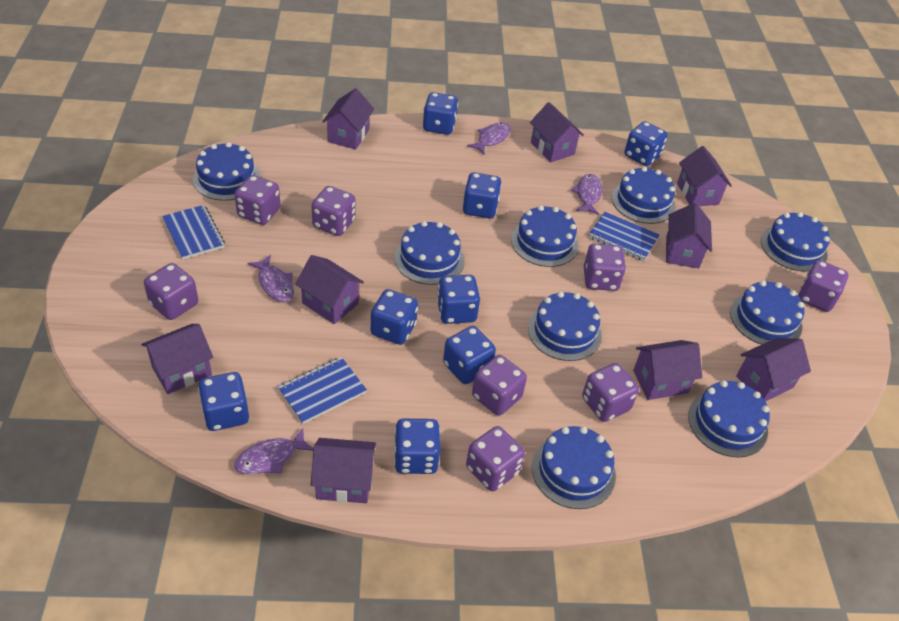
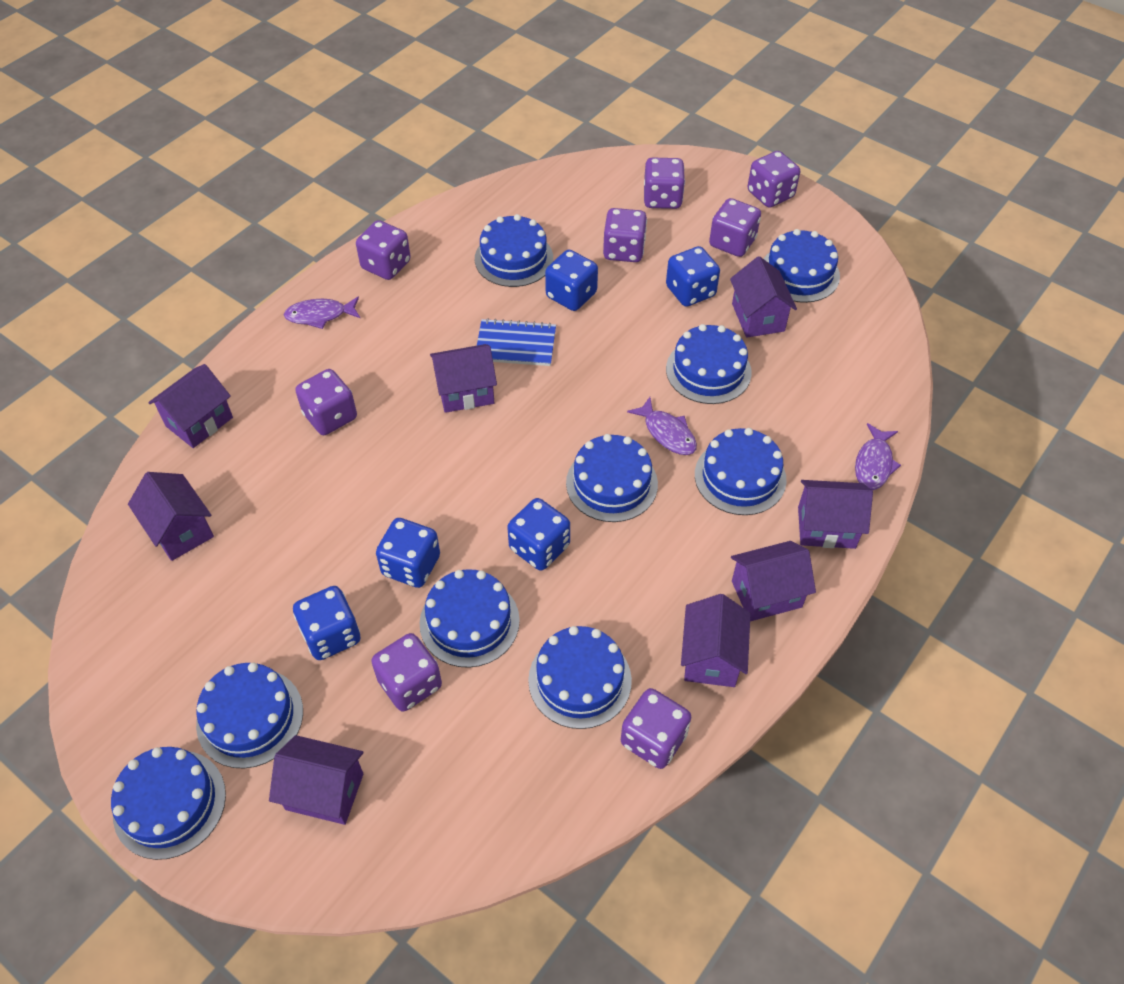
blue dice: 8 -> 5
blue notebook: 3 -> 1
purple fish: 4 -> 3
purple house: 9 -> 8

